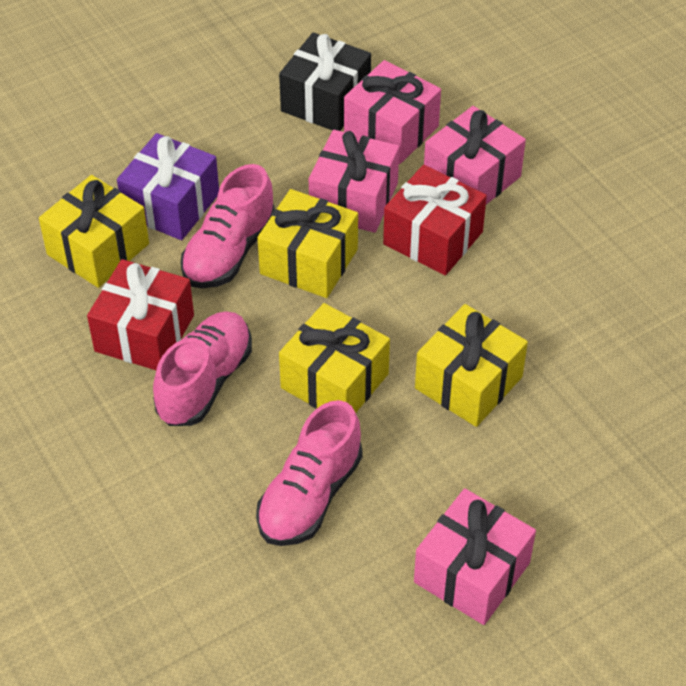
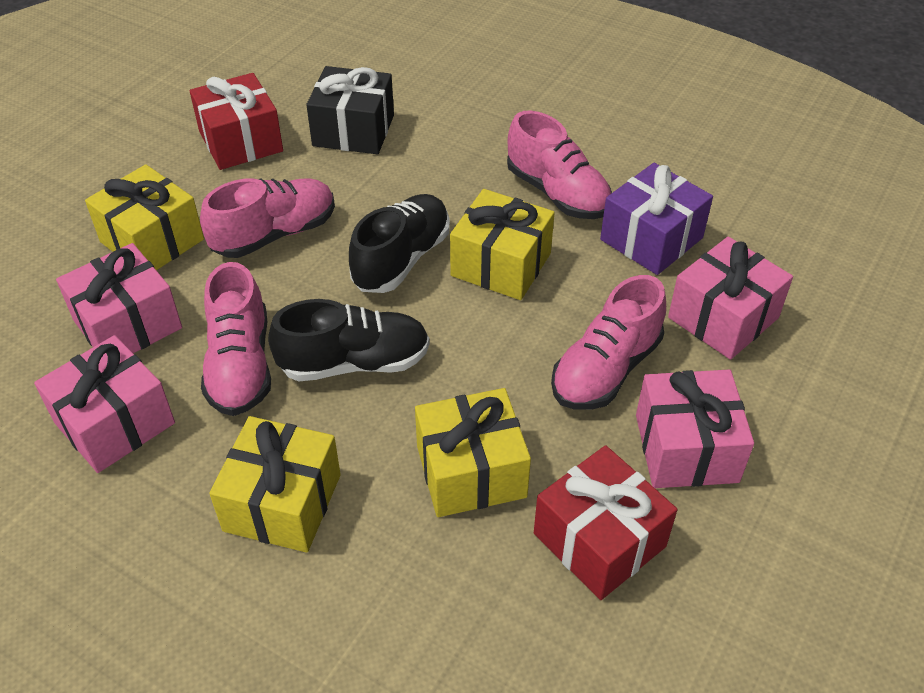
black shoe: 0 -> 2
pink shoe: 3 -> 4

